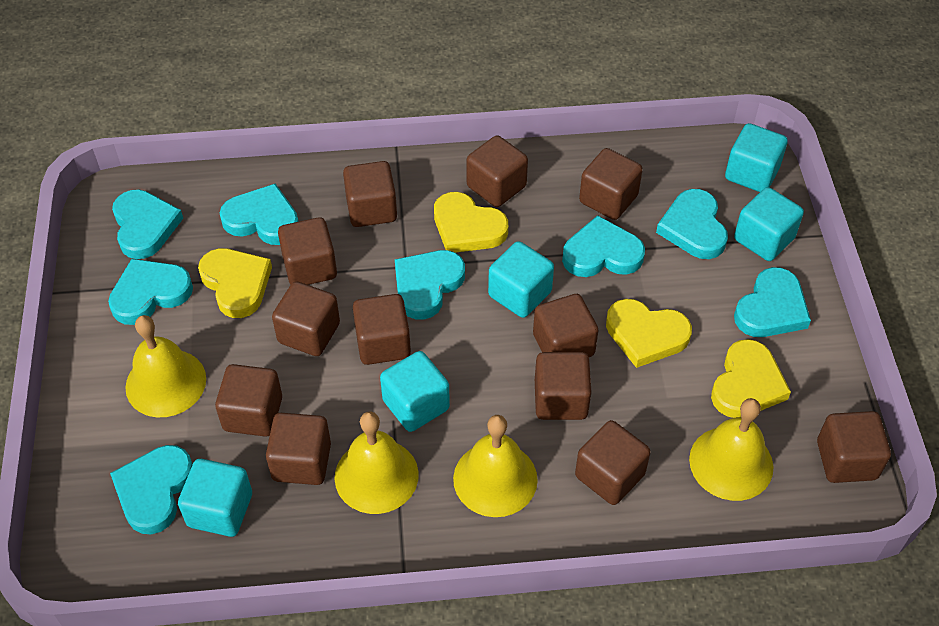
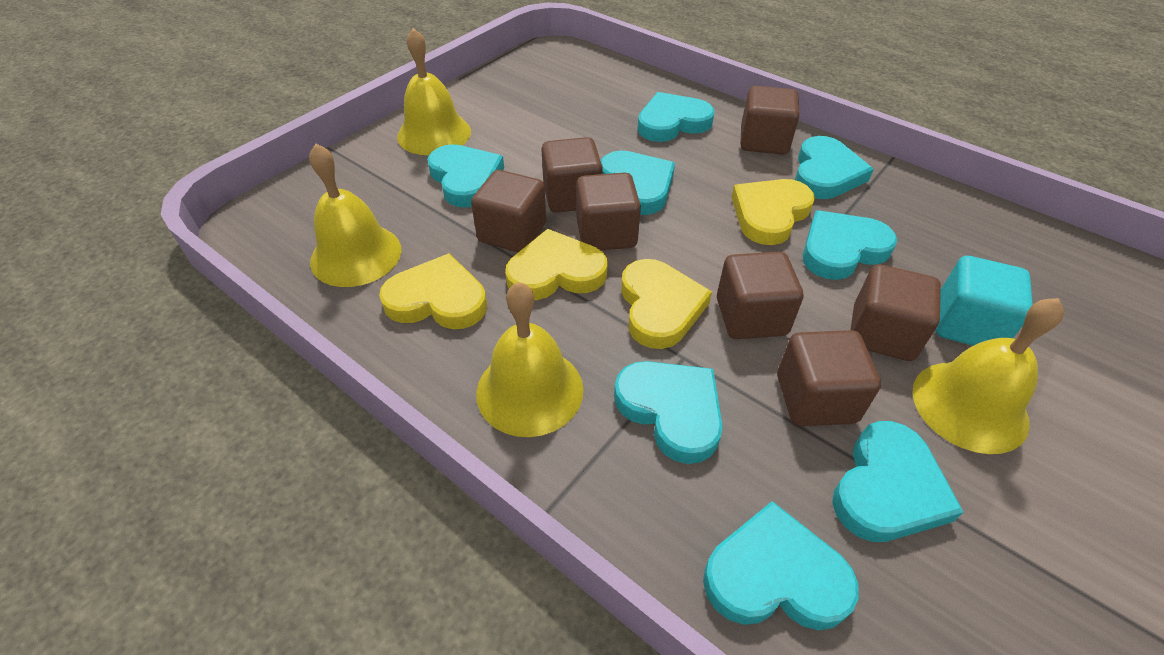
brown cube: 12 -> 7
turquoise cube: 5 -> 1

